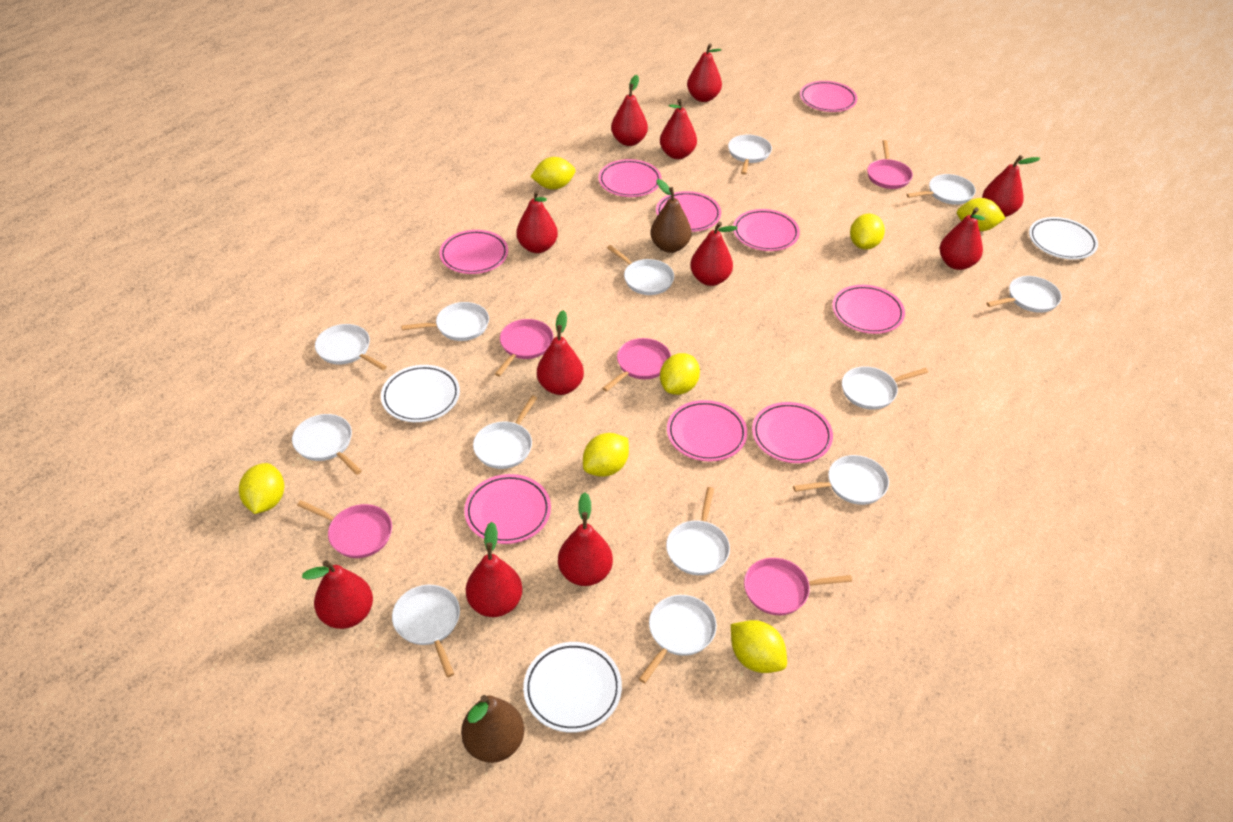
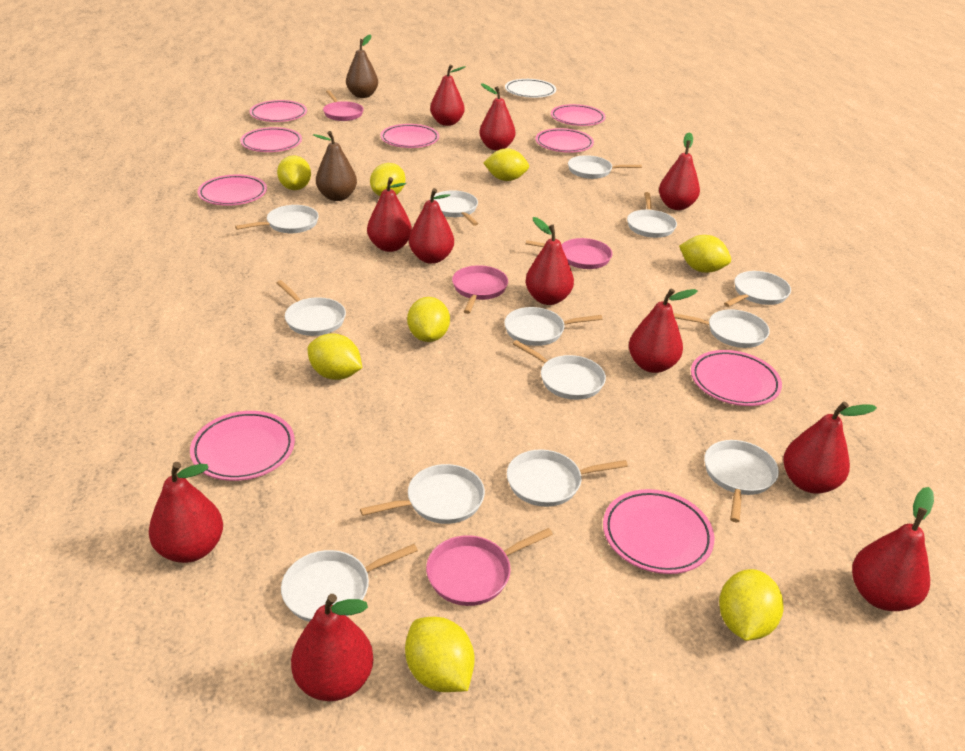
pink pan: 5 -> 4
white plate: 3 -> 1
yellow lemon: 7 -> 8

